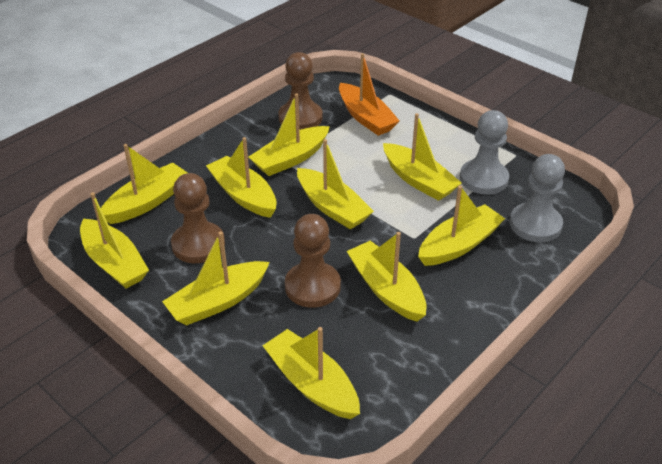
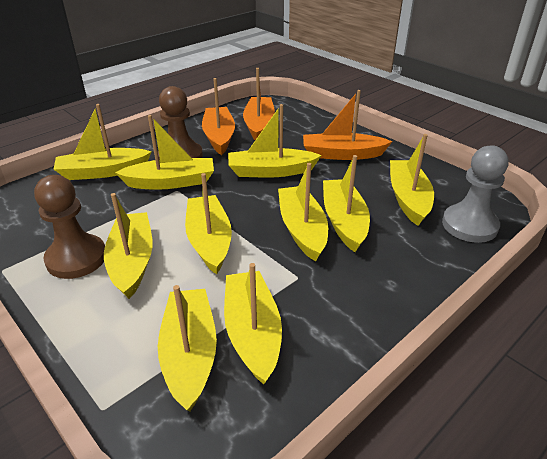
brown pawn: 3 -> 2
grey pawn: 2 -> 1
orange boat: 1 -> 3

